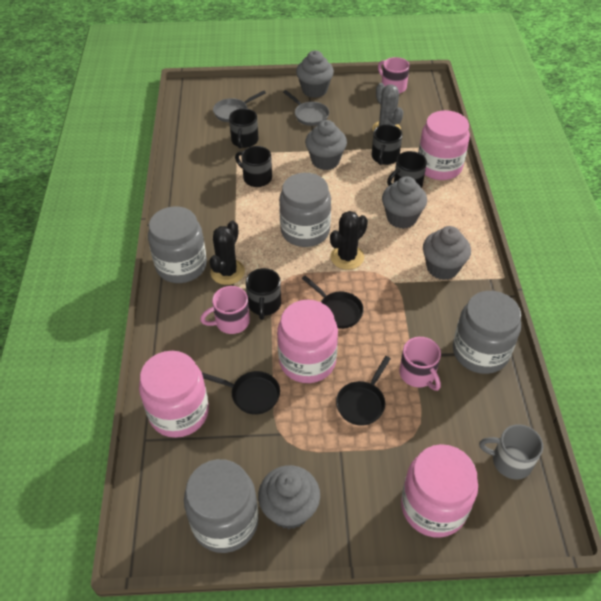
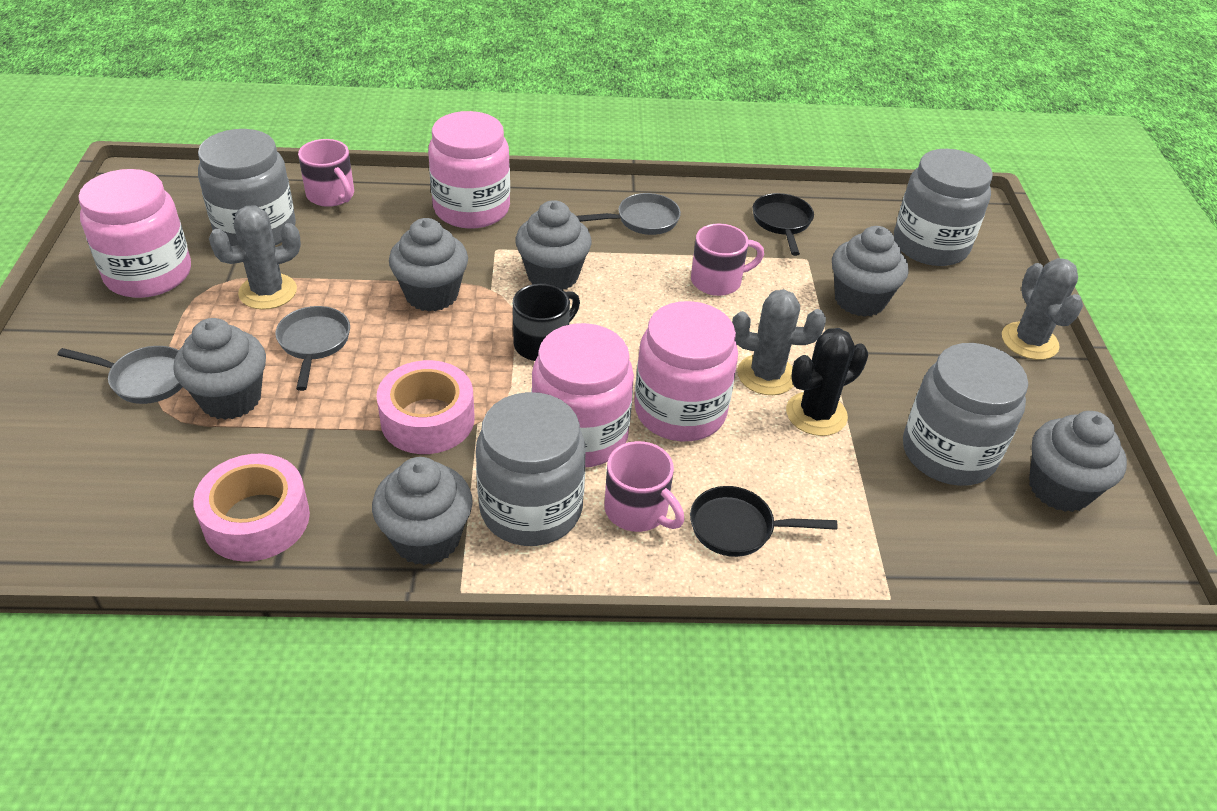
black cactus: 2 -> 1
black mug: 5 -> 1
black pan: 3 -> 2
grey cactus: 1 -> 3
grey cupcake: 5 -> 6
grey mug: 1 -> 0
grey pan: 2 -> 3
pink tape: 0 -> 2

